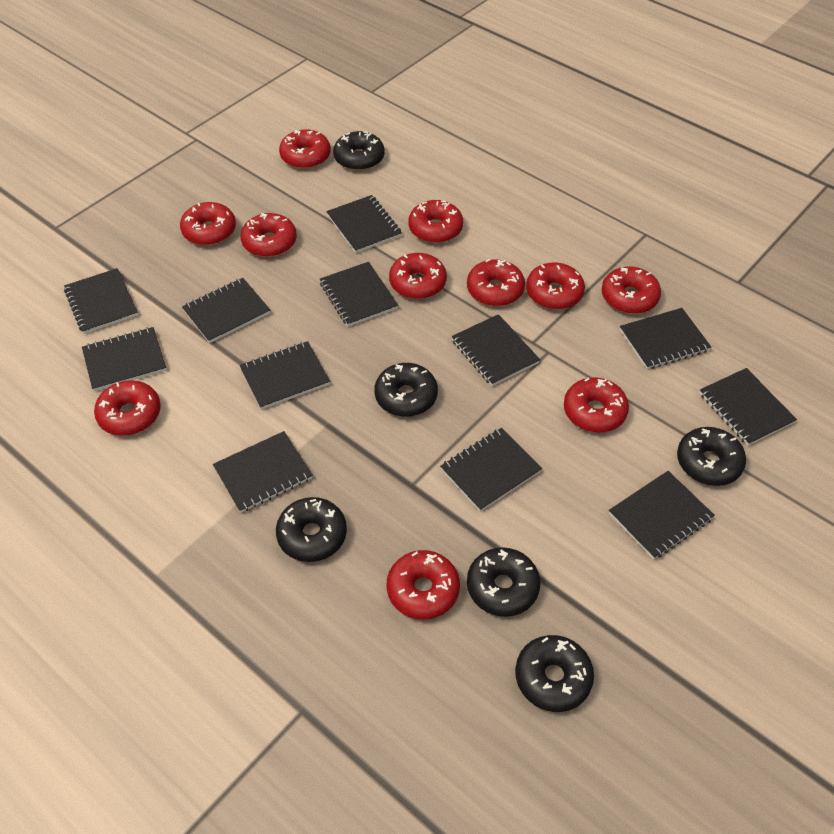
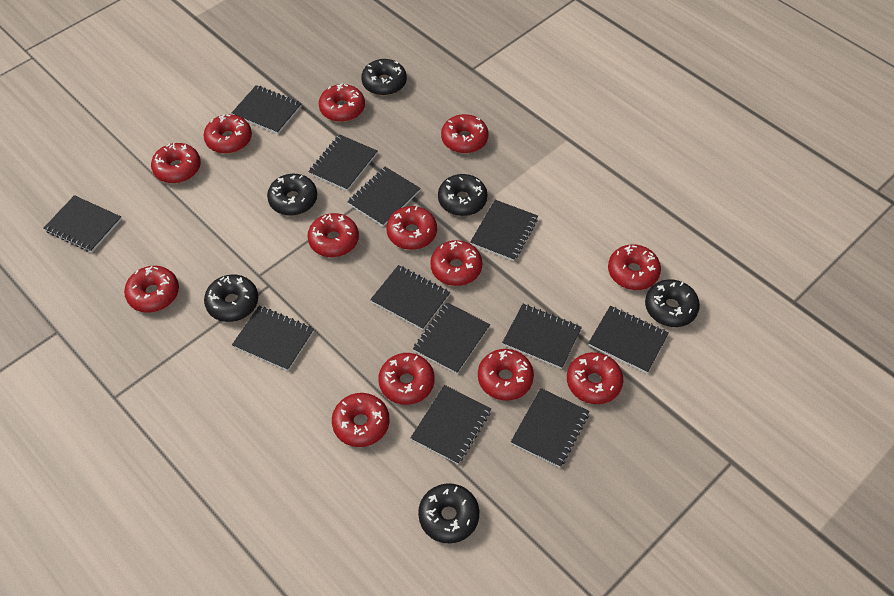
red donut: 11 -> 13

